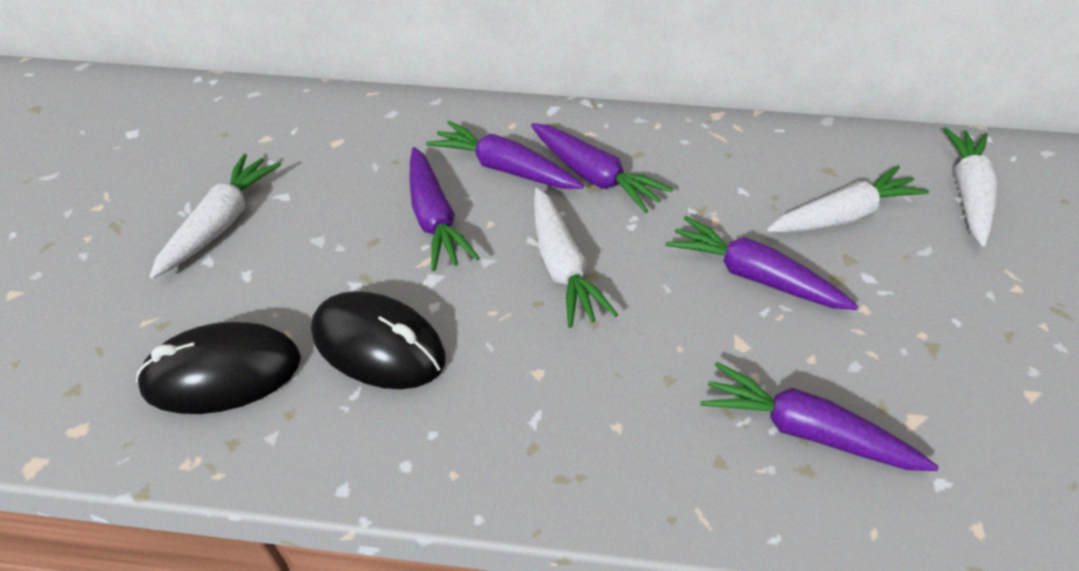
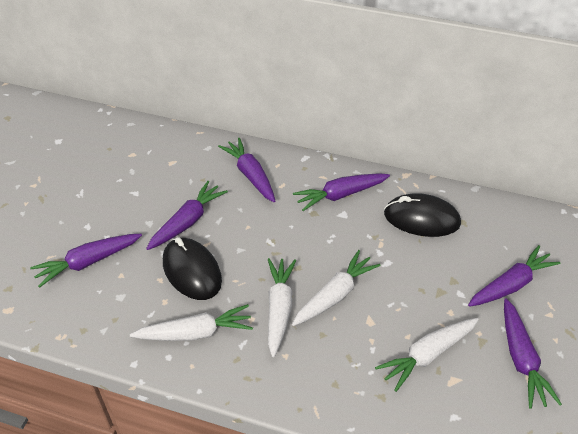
purple carrot: 5 -> 6

